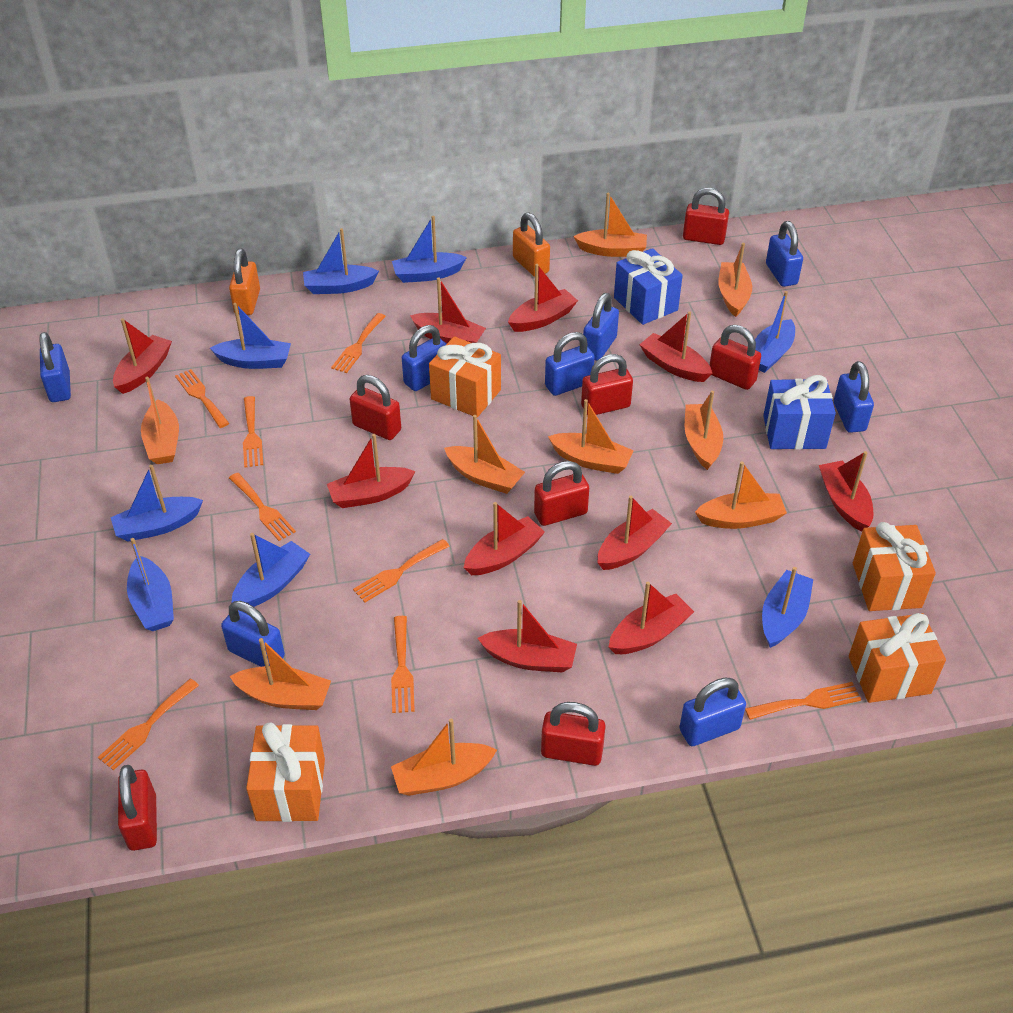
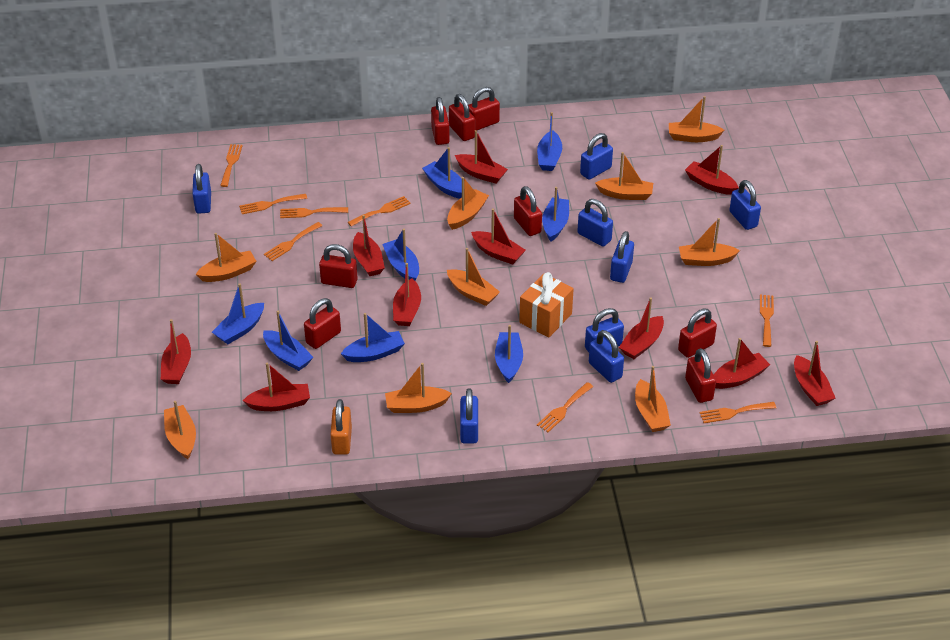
blue gift: 2 -> 0
orange gift: 4 -> 1
orange padlock: 2 -> 1
red padlock: 7 -> 8

